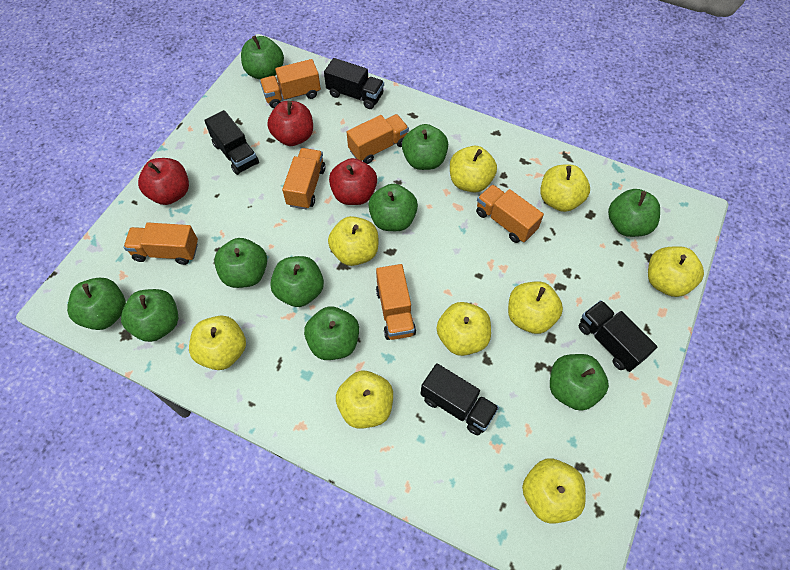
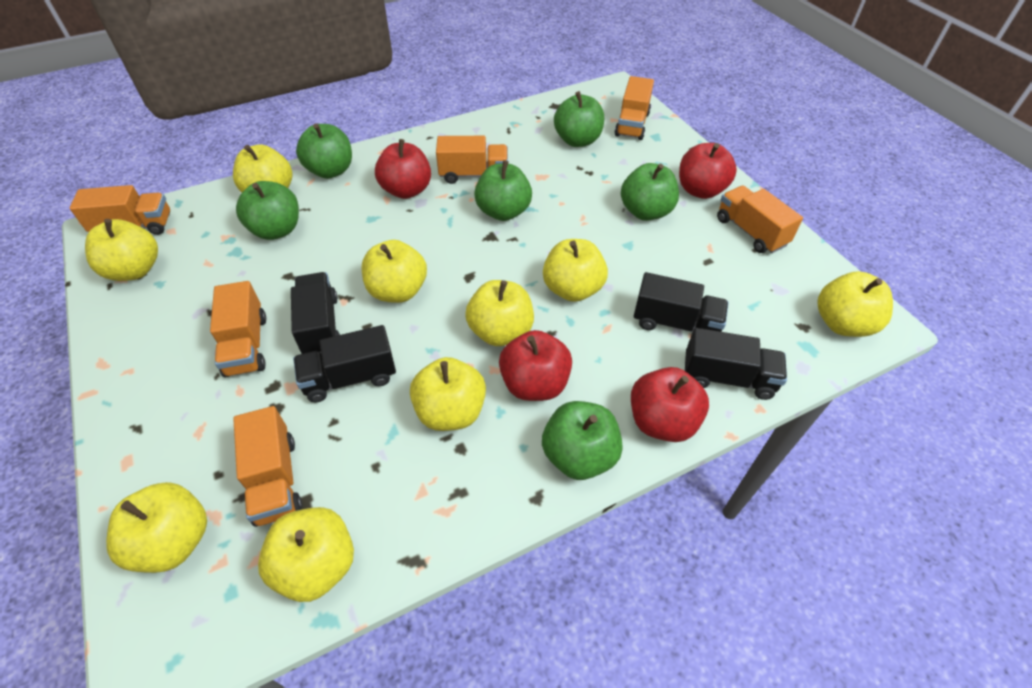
green apple: 10 -> 6
red apple: 3 -> 4

